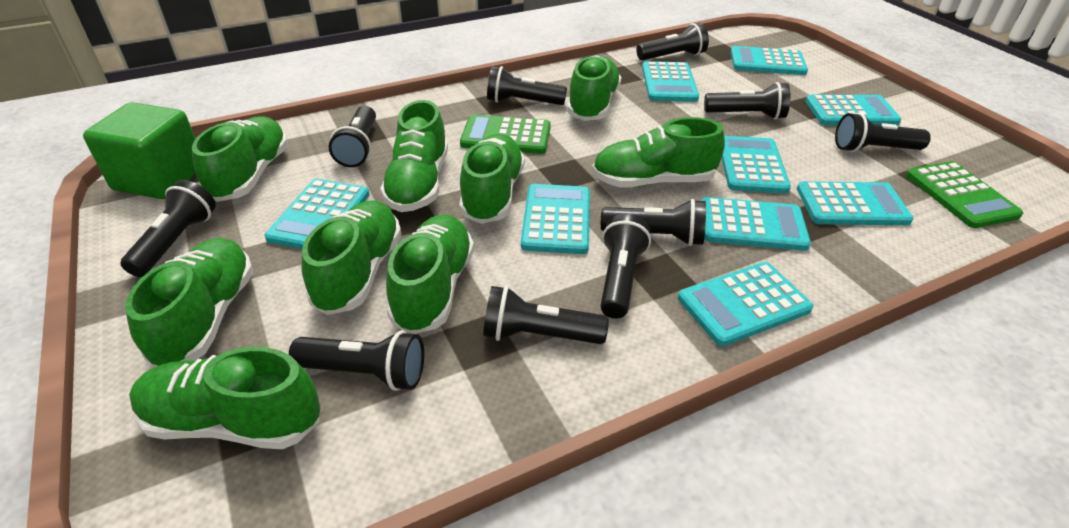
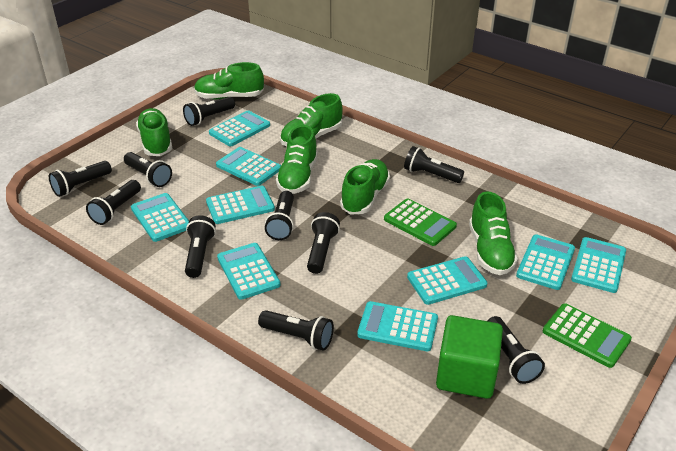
green shoe: 9 -> 6

